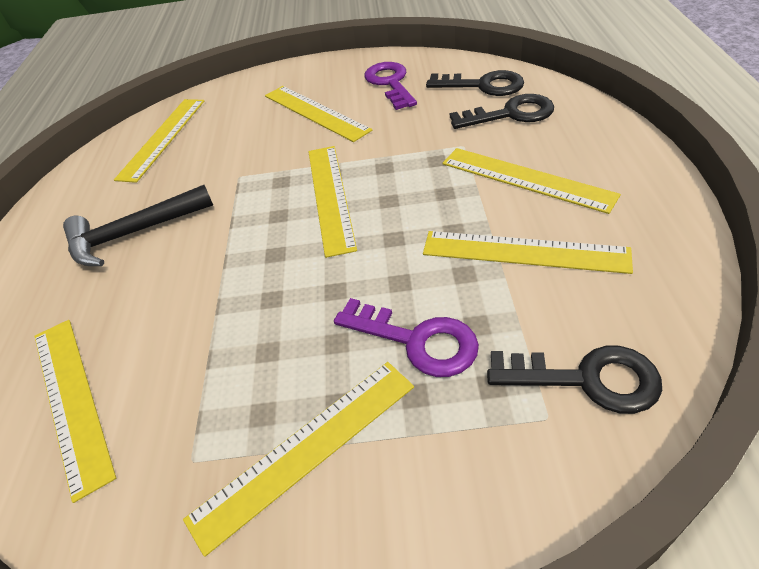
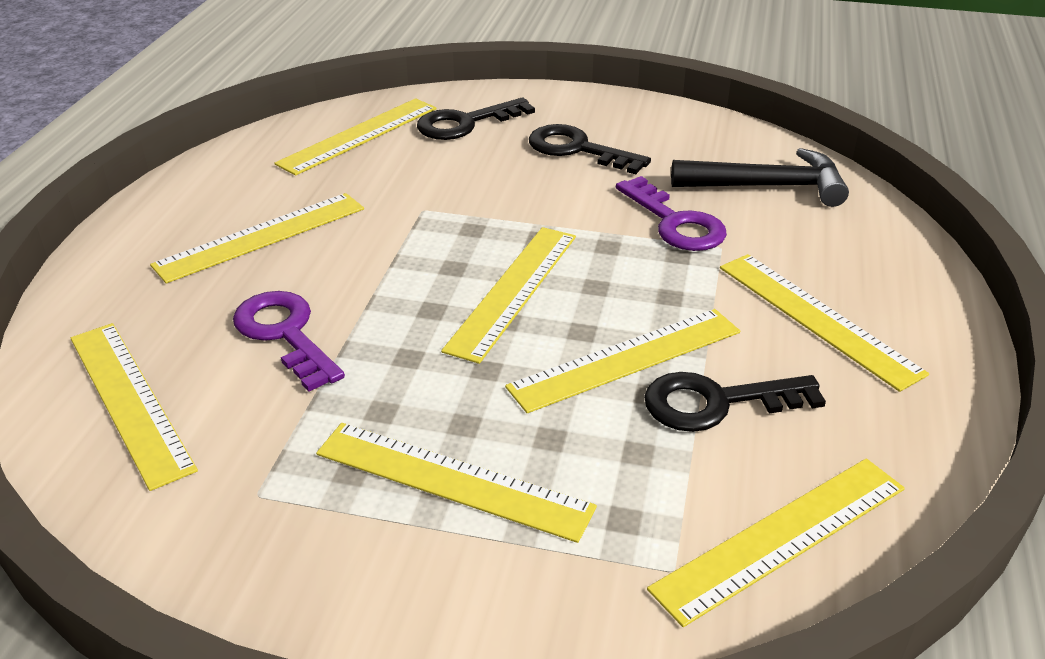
yellow ruler: 7 -> 8

